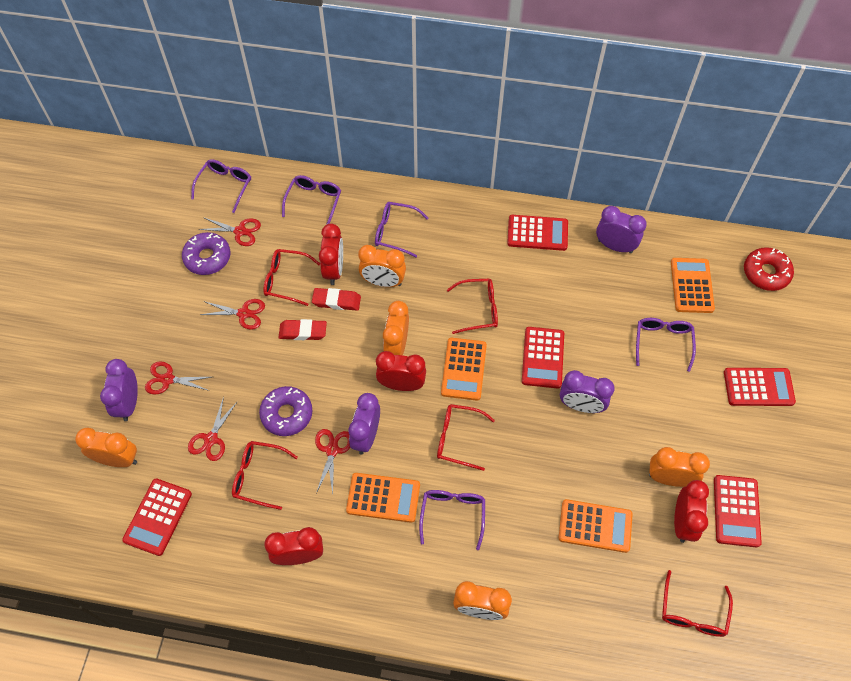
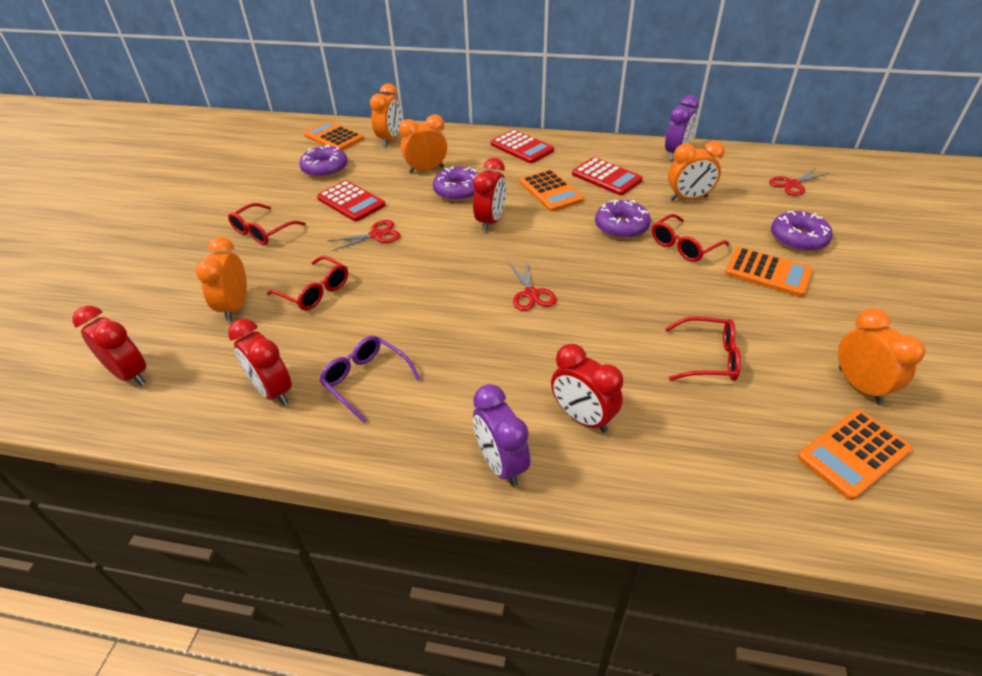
purple clock: 4 -> 2
purple donut: 2 -> 4
purple glasses: 5 -> 1
red calculator: 5 -> 3
red donut: 1 -> 0
red eraser: 2 -> 0
red glasses: 5 -> 4
red scissors: 5 -> 3

